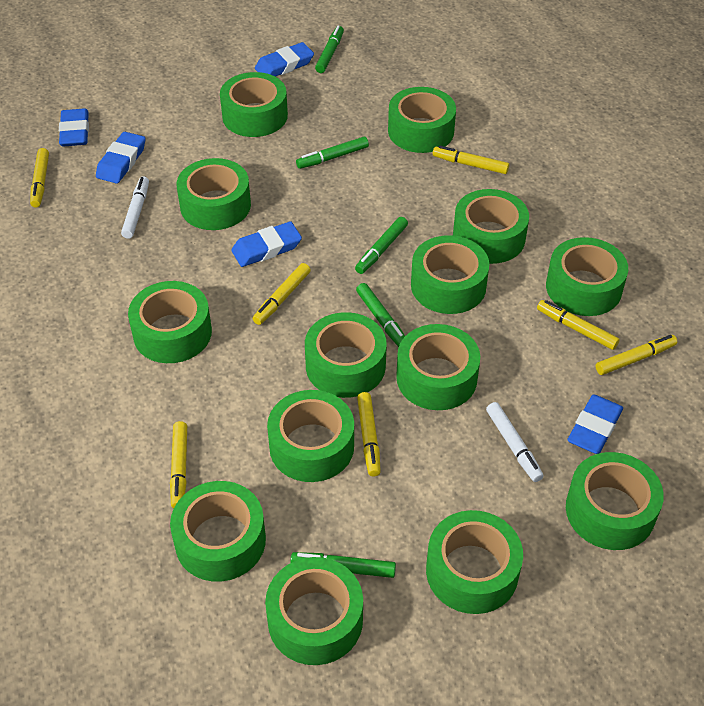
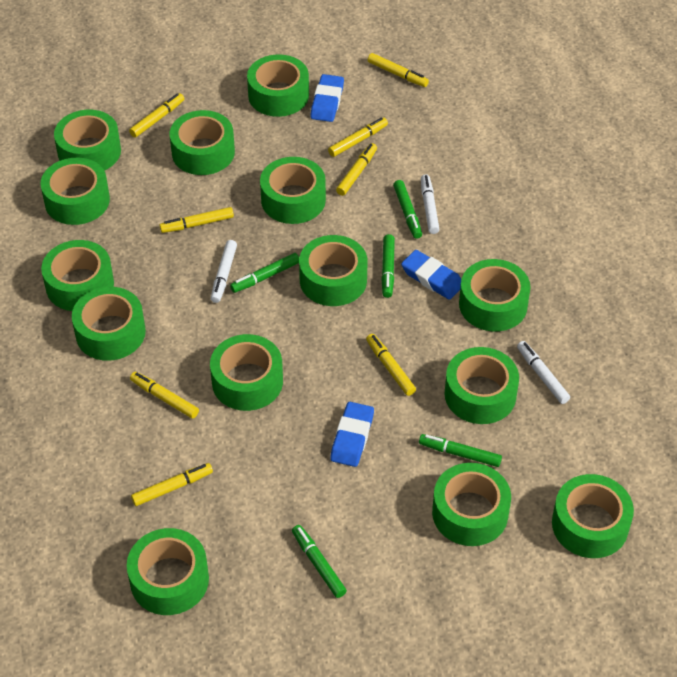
blue eraser: 5 -> 3
white marker: 2 -> 3
yellow marker: 7 -> 8

